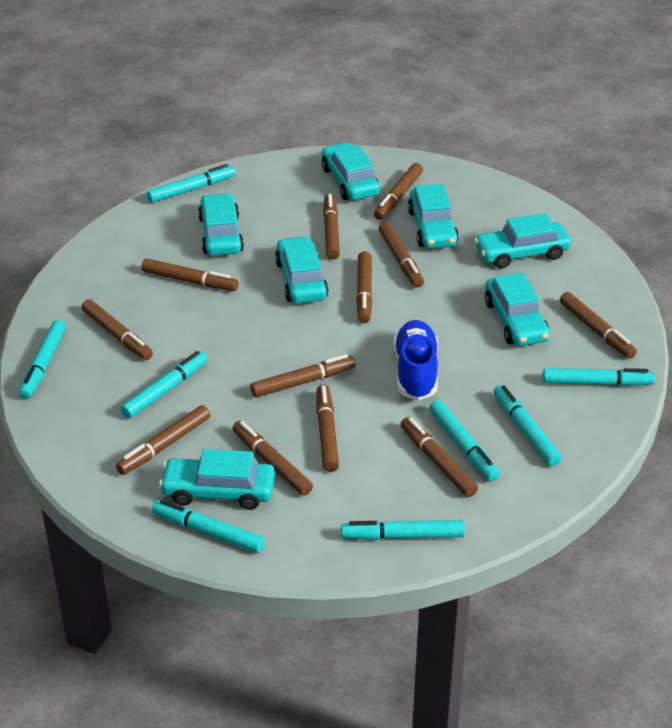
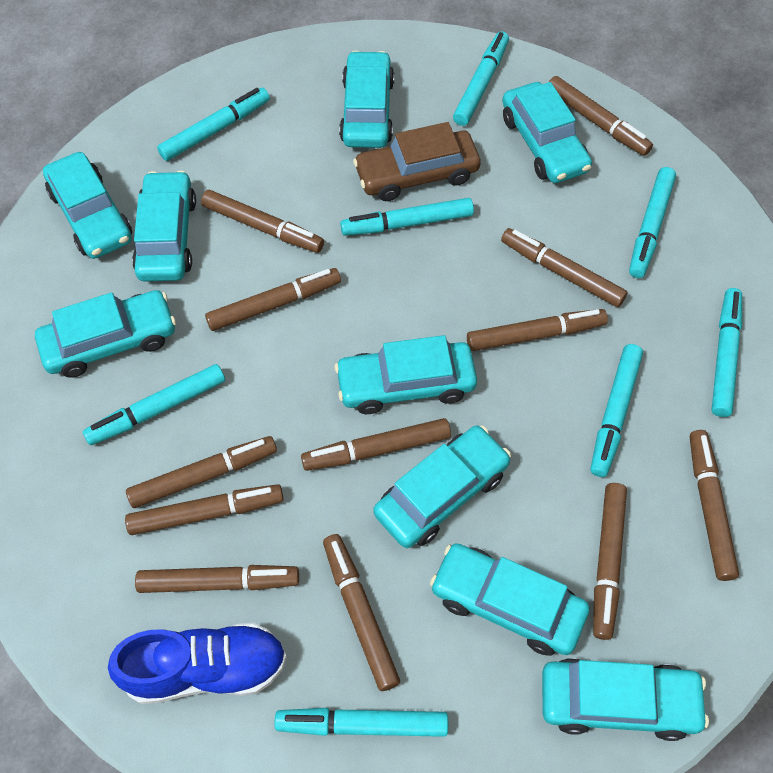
brown car: 0 -> 1
turquoise car: 7 -> 9

